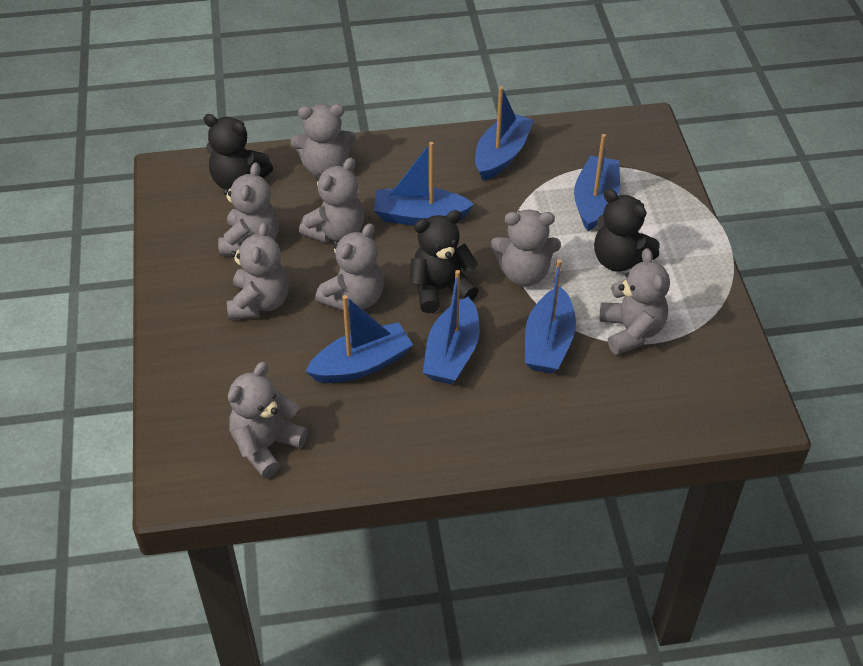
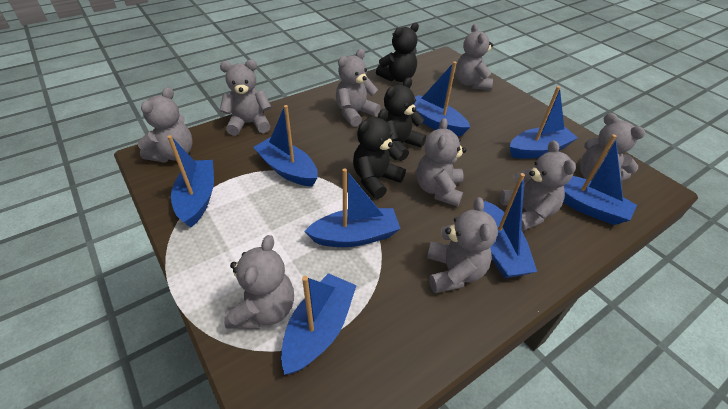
blue boat: 6 -> 8
grey teddy bear: 8 -> 9

